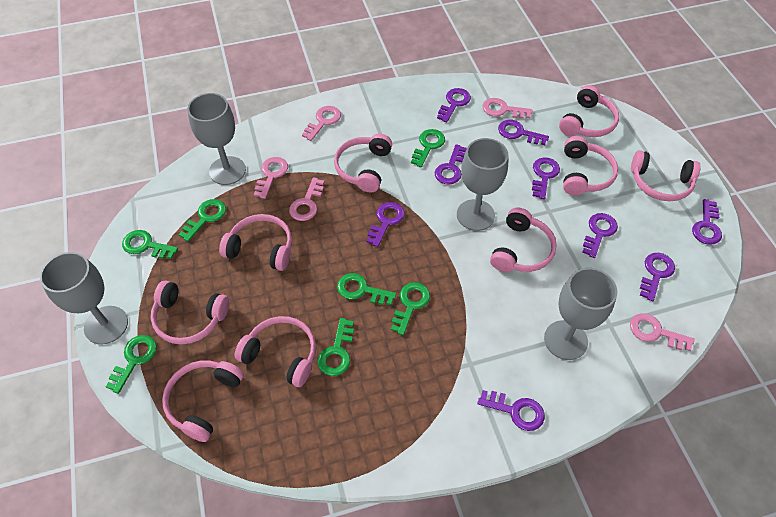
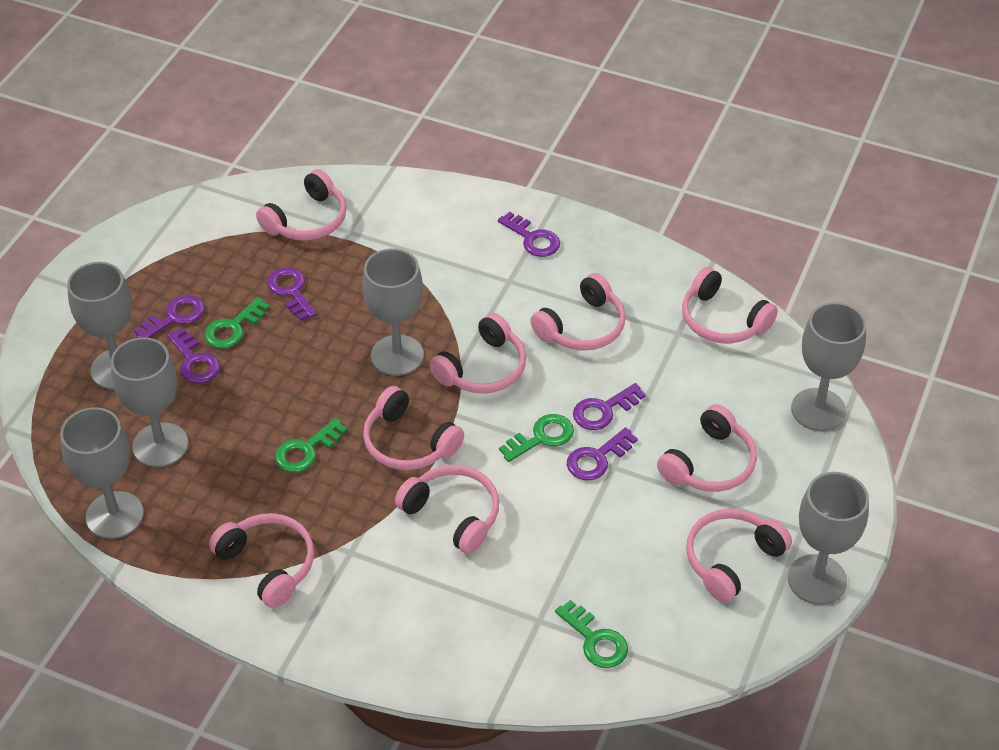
green key: 7 -> 4
grey goblet: 4 -> 6
pink key: 5 -> 0
purple key: 9 -> 6

